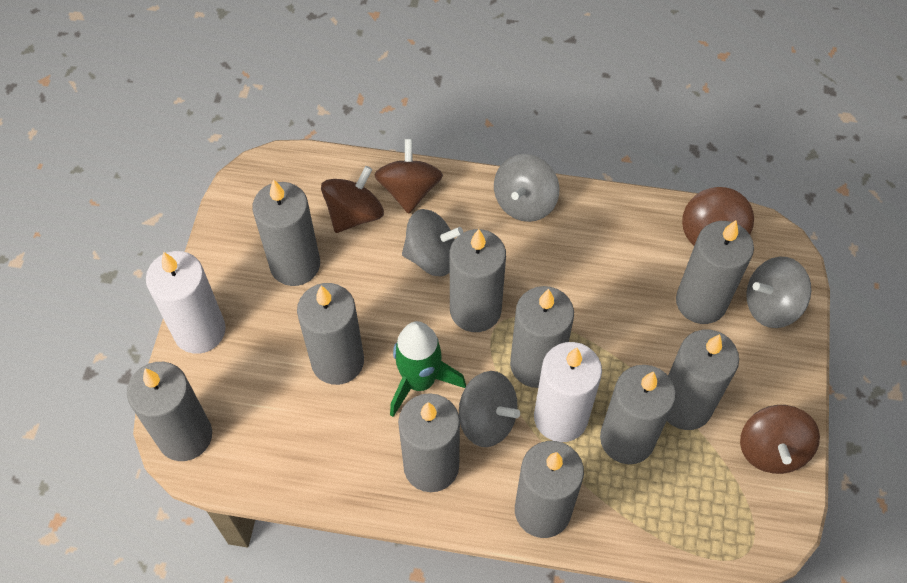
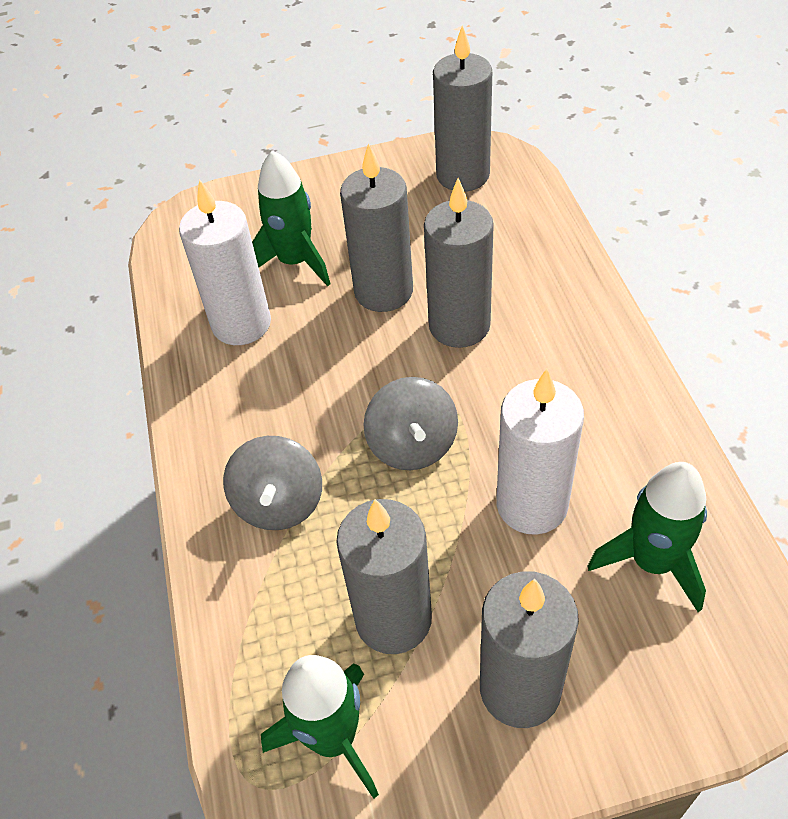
brown spinning top: 4 -> 0
green rocket: 1 -> 3
grey candle: 10 -> 5
grey spinning top: 4 -> 2

